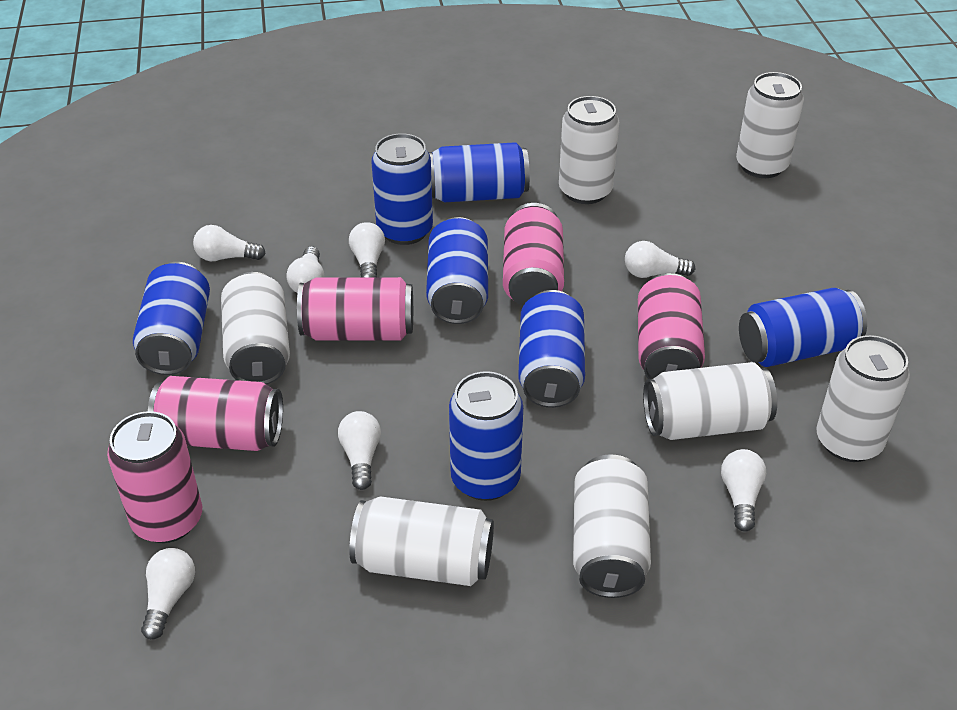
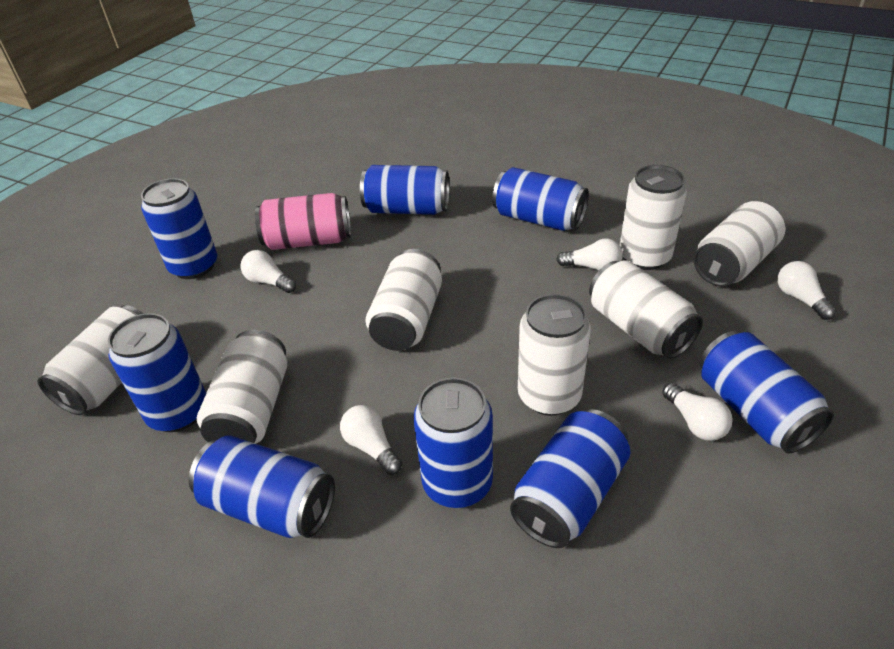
blue can: 7 -> 8
pink can: 5 -> 1
white light bulb: 7 -> 5

